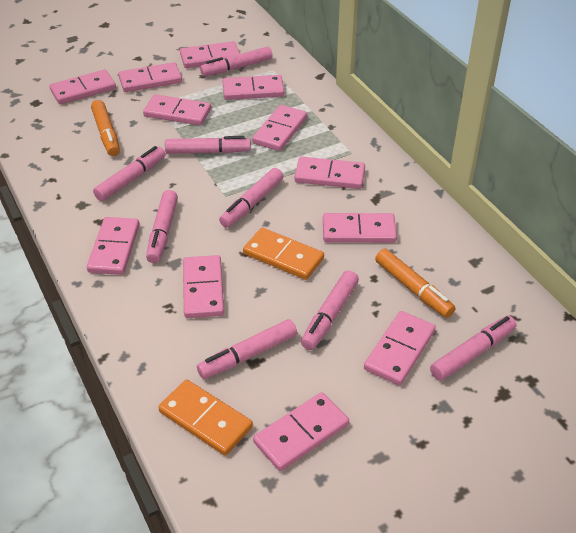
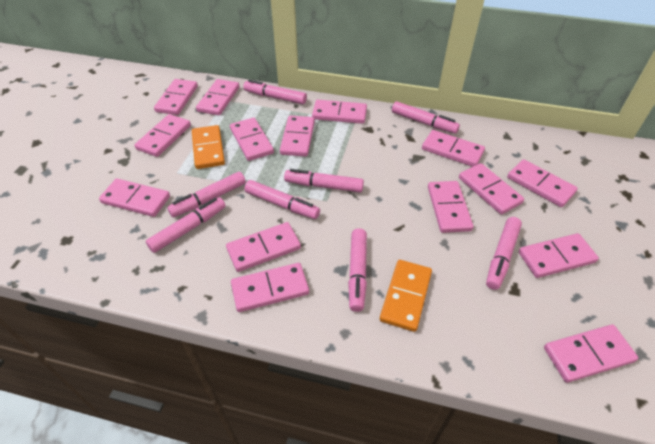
orange marker: 2 -> 0
pink domino: 12 -> 15

